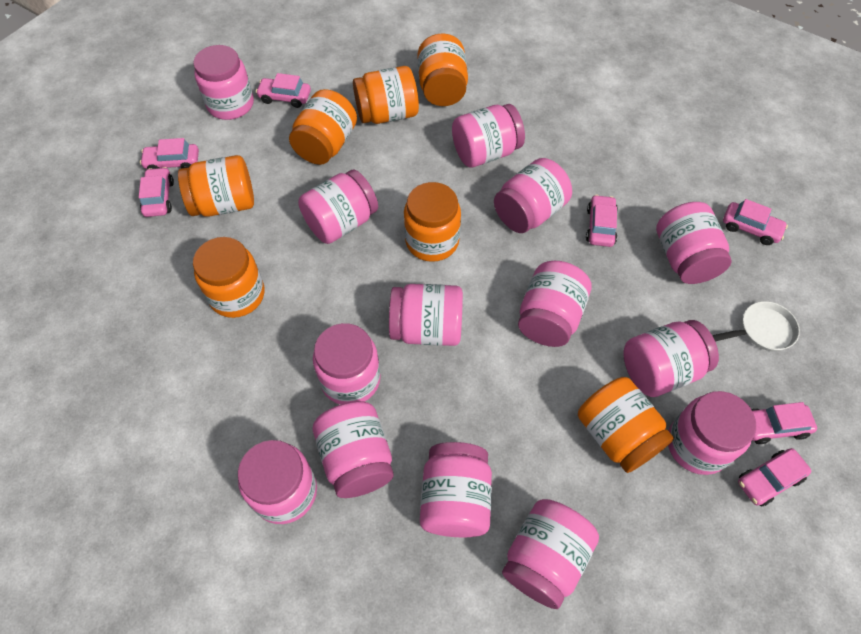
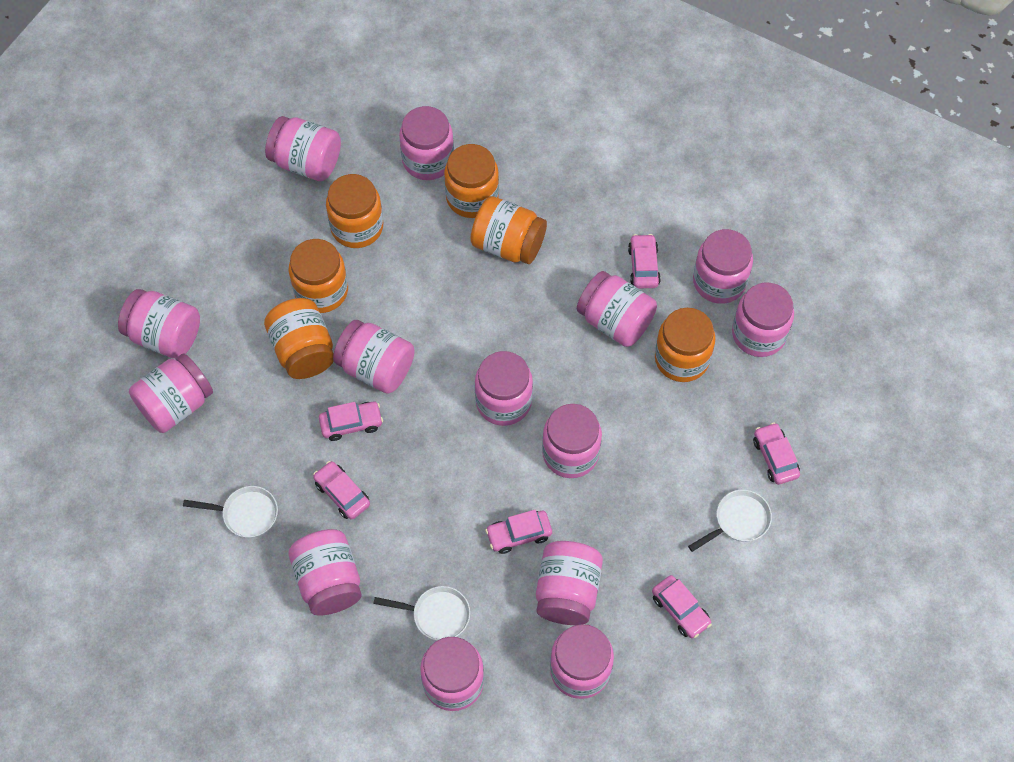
orange jar: 7 -> 6
pink car: 7 -> 6
white pan: 1 -> 3

